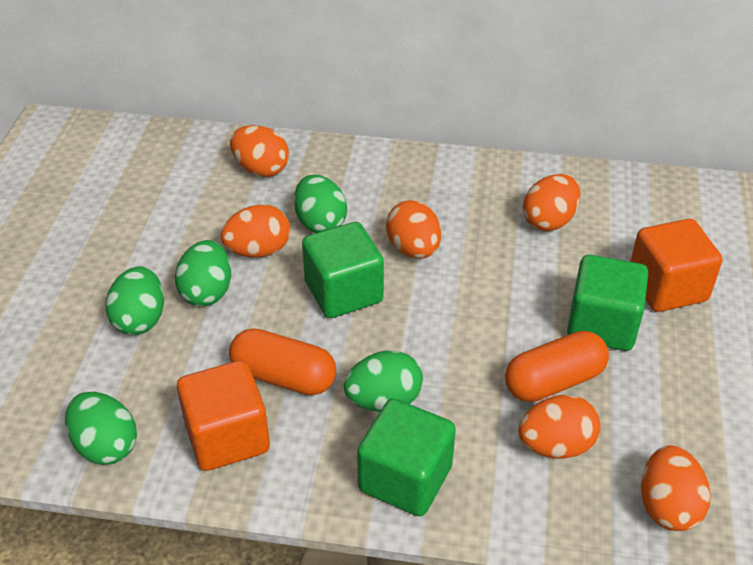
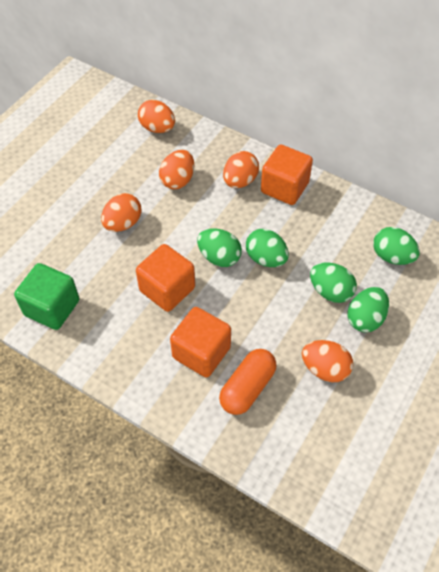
green cube: 3 -> 1
orange capsule: 2 -> 1
orange cube: 2 -> 3
orange egg: 6 -> 5

